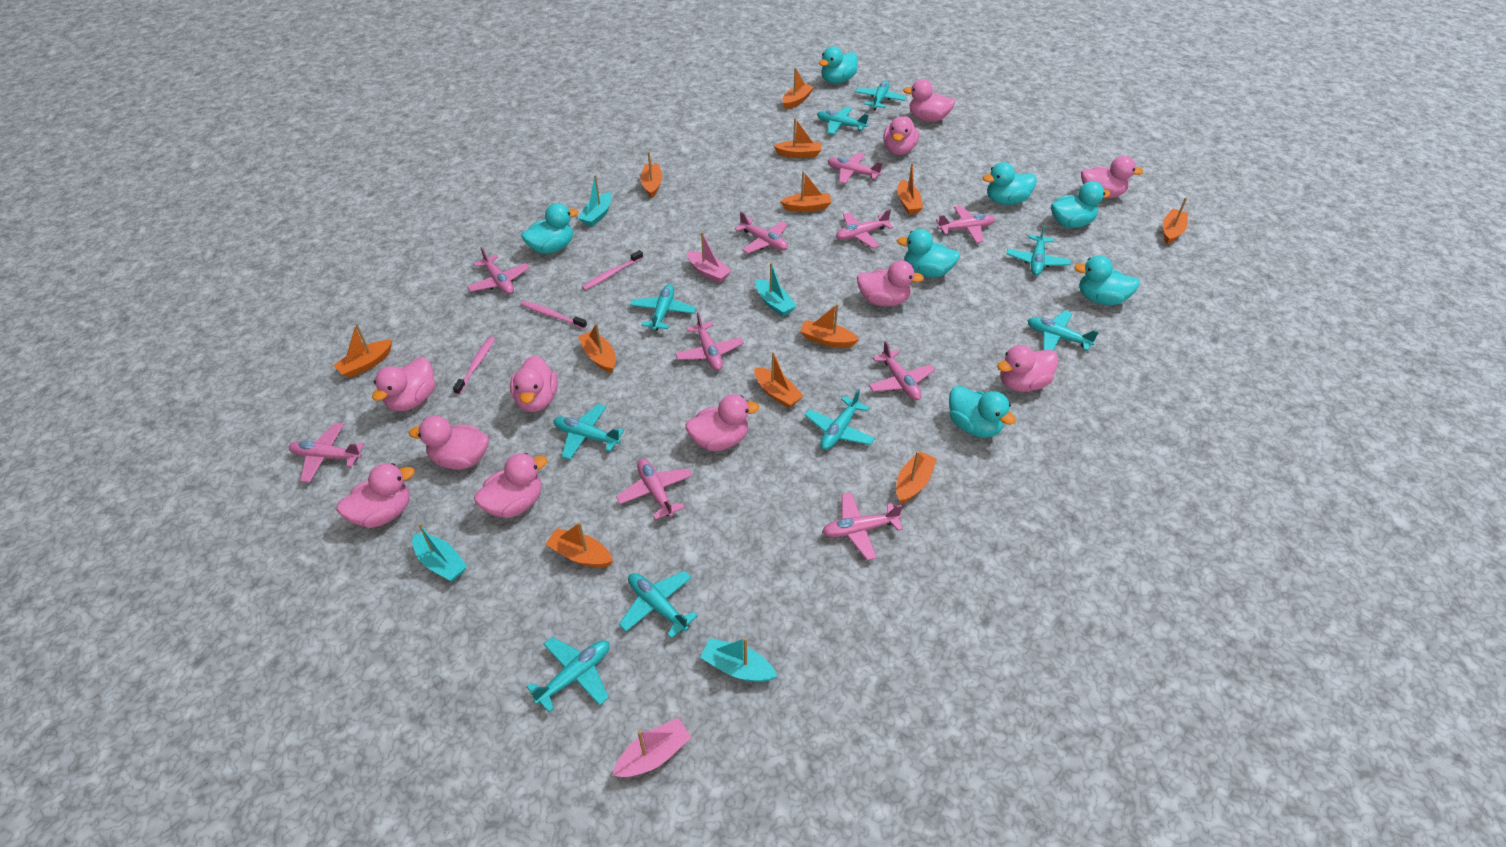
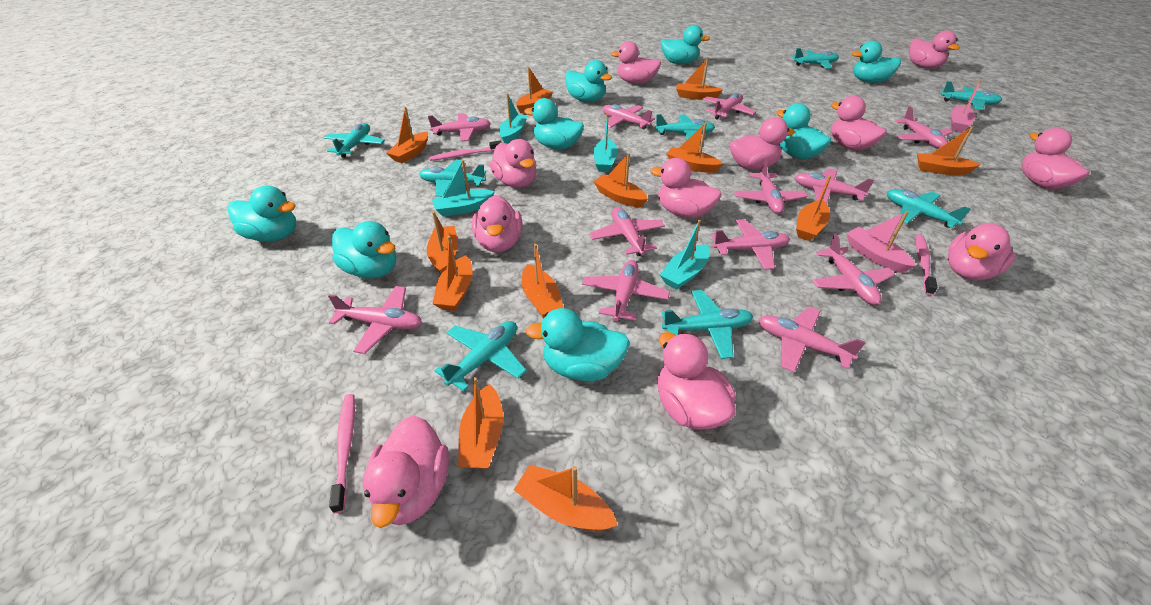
pink plane: 10 -> 12
turquoise duck: 7 -> 8
turquoise plane: 9 -> 8

